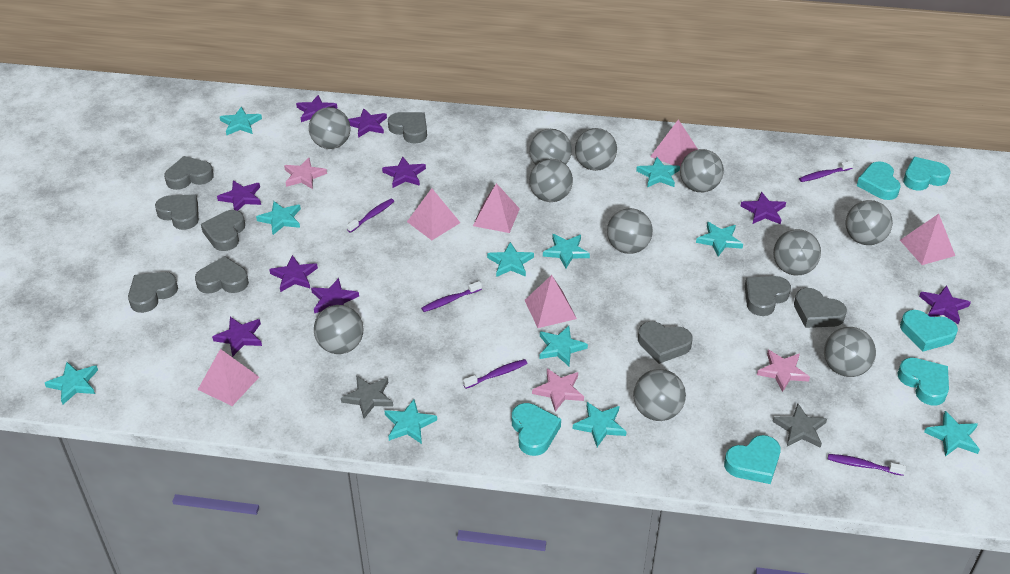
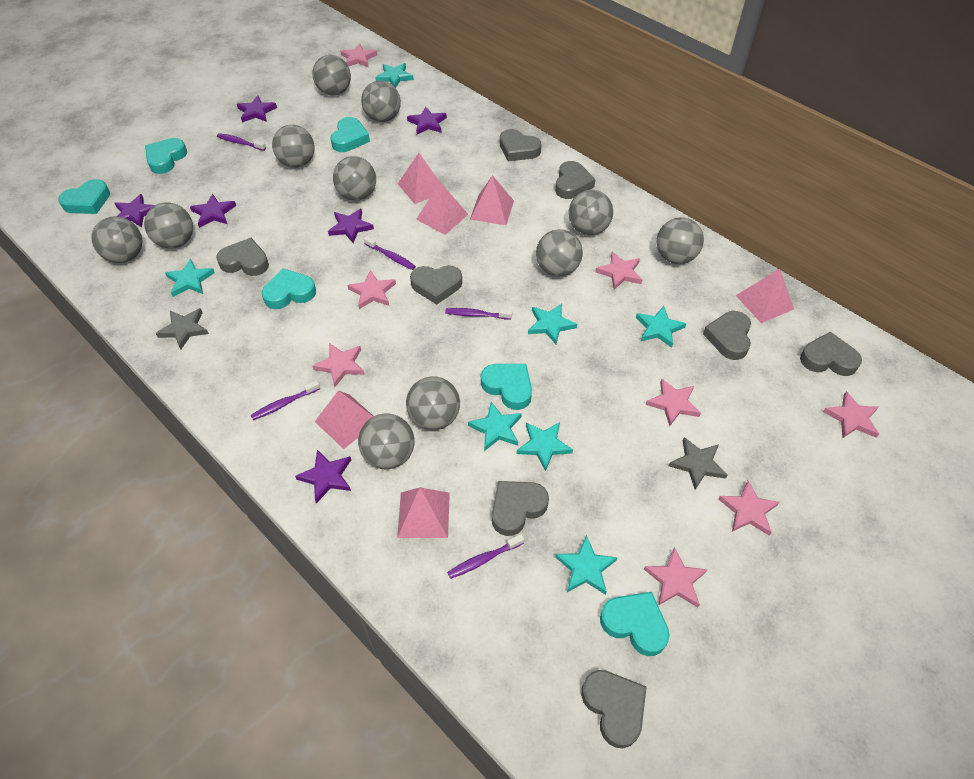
grey heart: 9 -> 8
pink star: 3 -> 8
purple star: 9 -> 6
turquoise star: 11 -> 7

